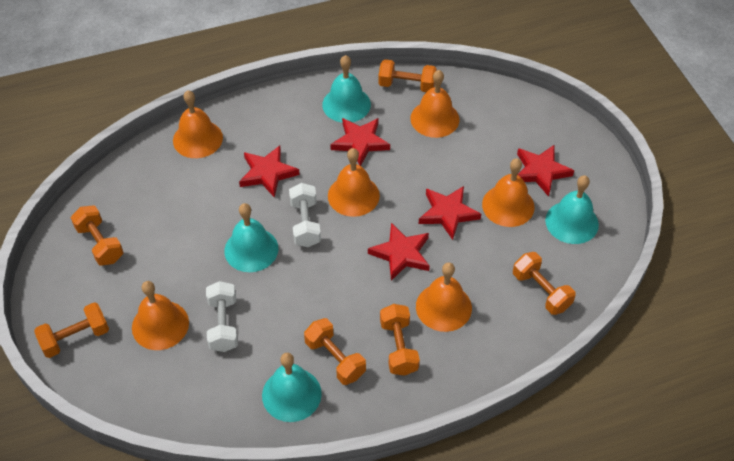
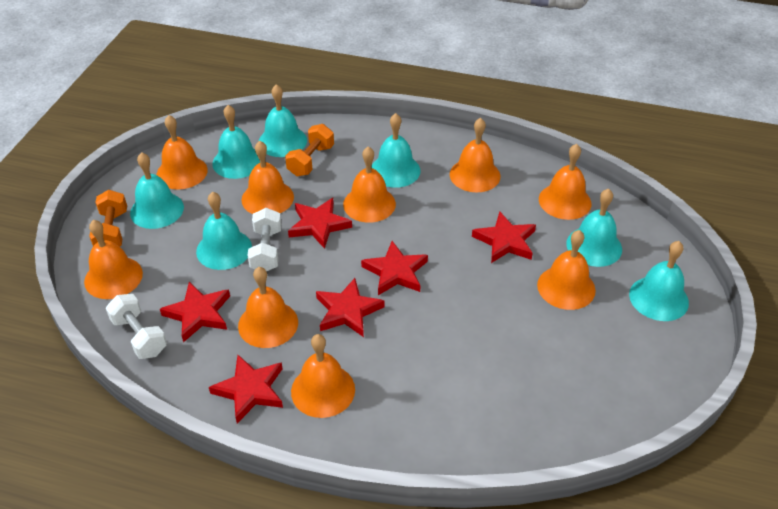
orange bell: 6 -> 9
orange dumbbell: 6 -> 2
red star: 5 -> 6
turquoise bell: 4 -> 7

